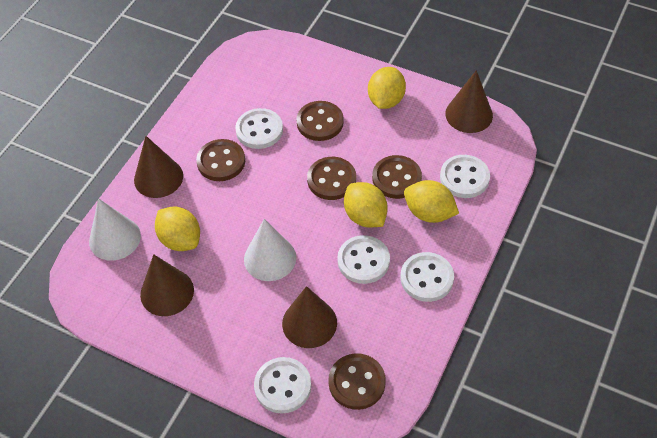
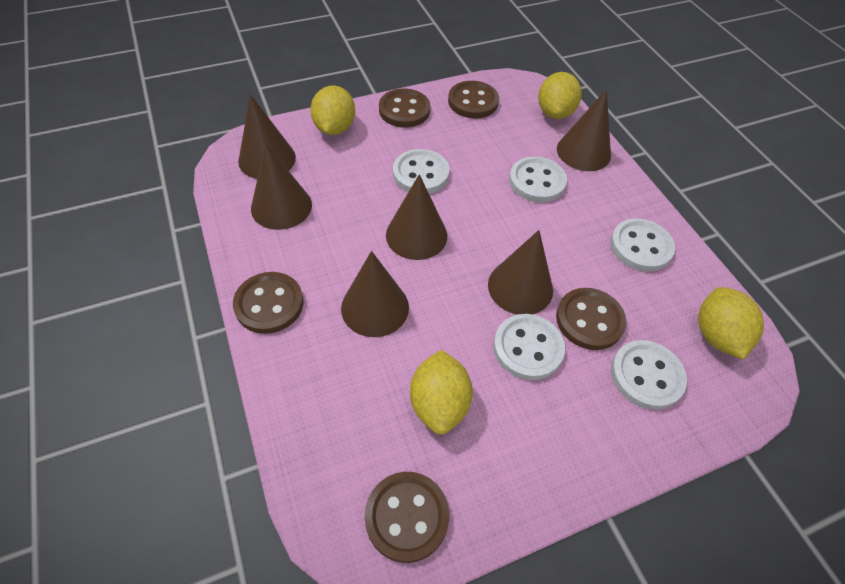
brown cone: 4 -> 6
white cone: 2 -> 0

